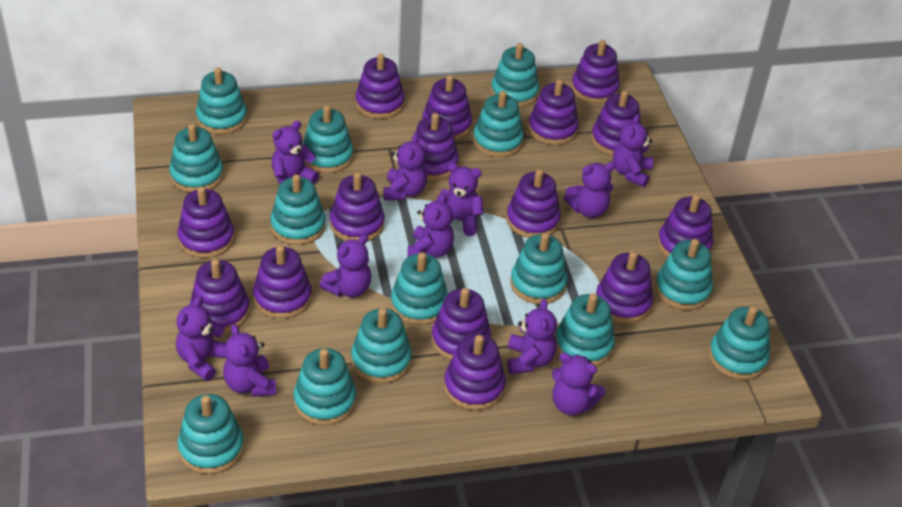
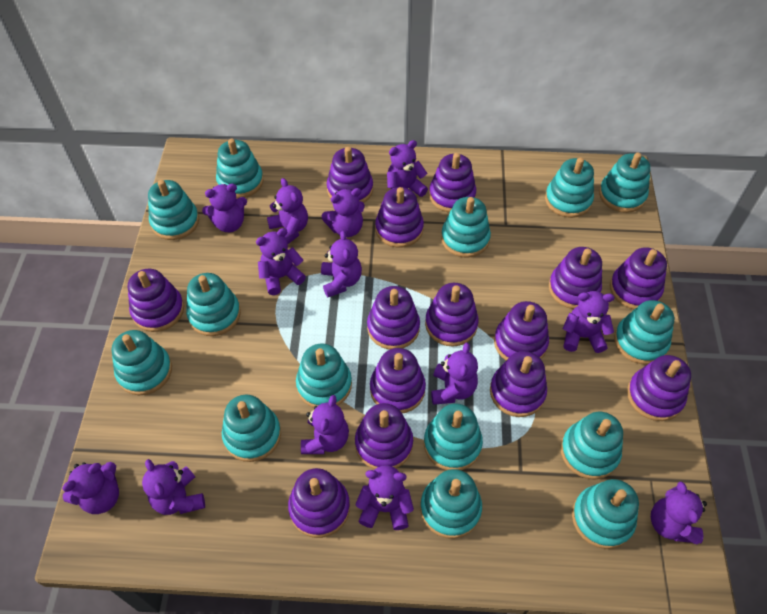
purple stacking toy: 15 -> 14
purple teddy bear: 11 -> 13

